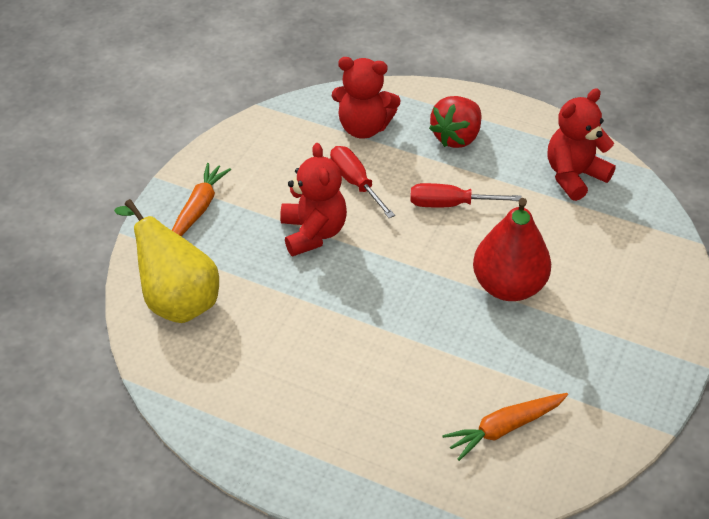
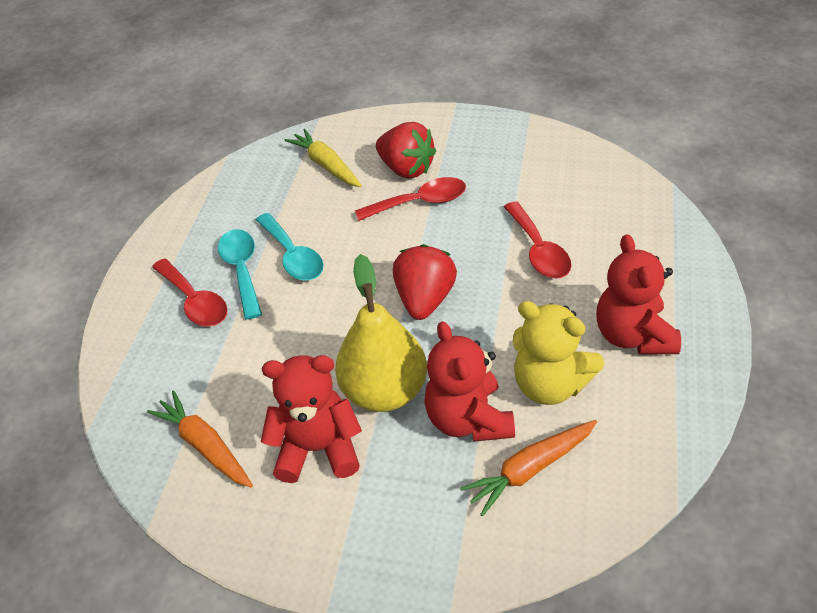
red pear: 1 -> 0
red screwdriver: 2 -> 0
red spoon: 0 -> 3
red strawberry: 1 -> 2
turquoise spoon: 0 -> 2
yellow carrot: 0 -> 1
yellow teddy bear: 0 -> 1

